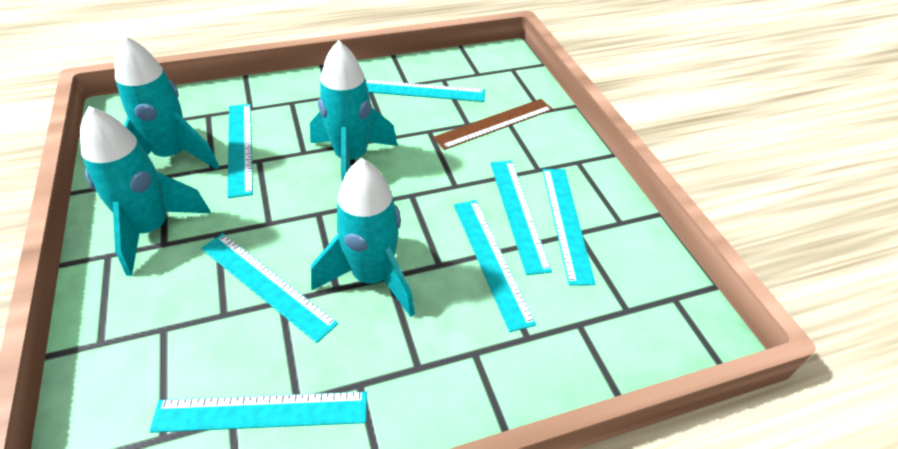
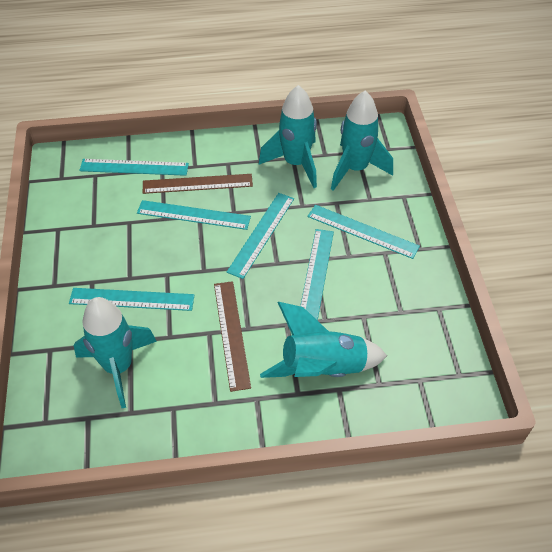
brown ruler: 1 -> 2
turquoise ruler: 7 -> 6

